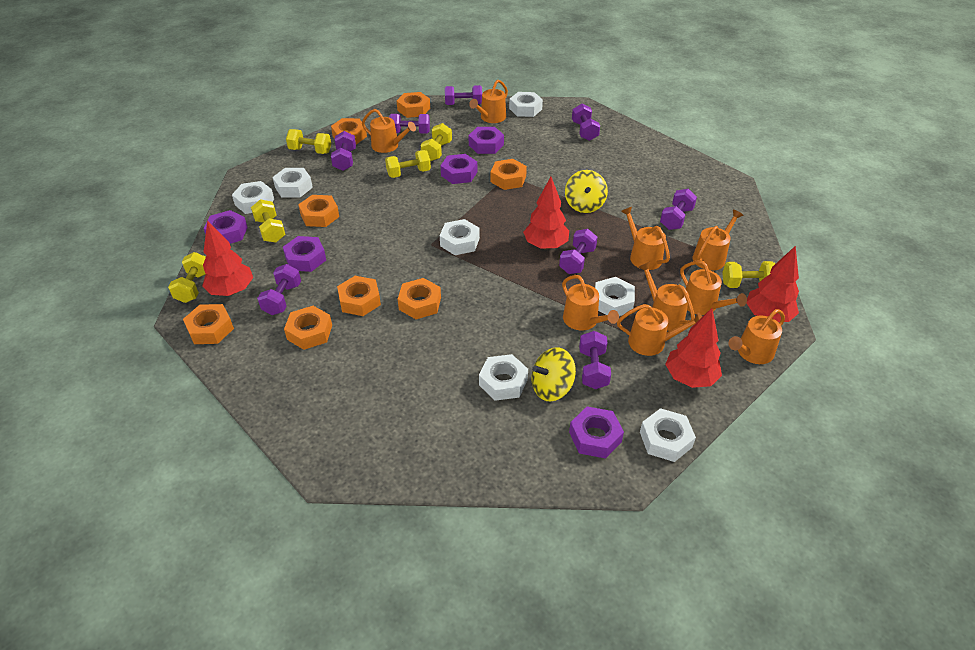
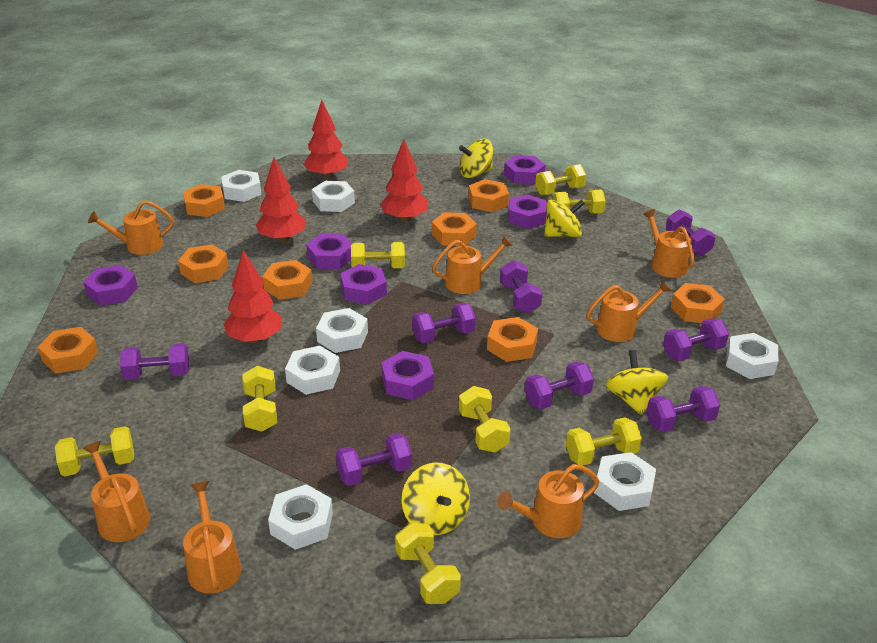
orange watering can: 9 -> 7
purple nut: 5 -> 6
yellow dumbbell: 6 -> 8
yellow spinning top: 2 -> 4

